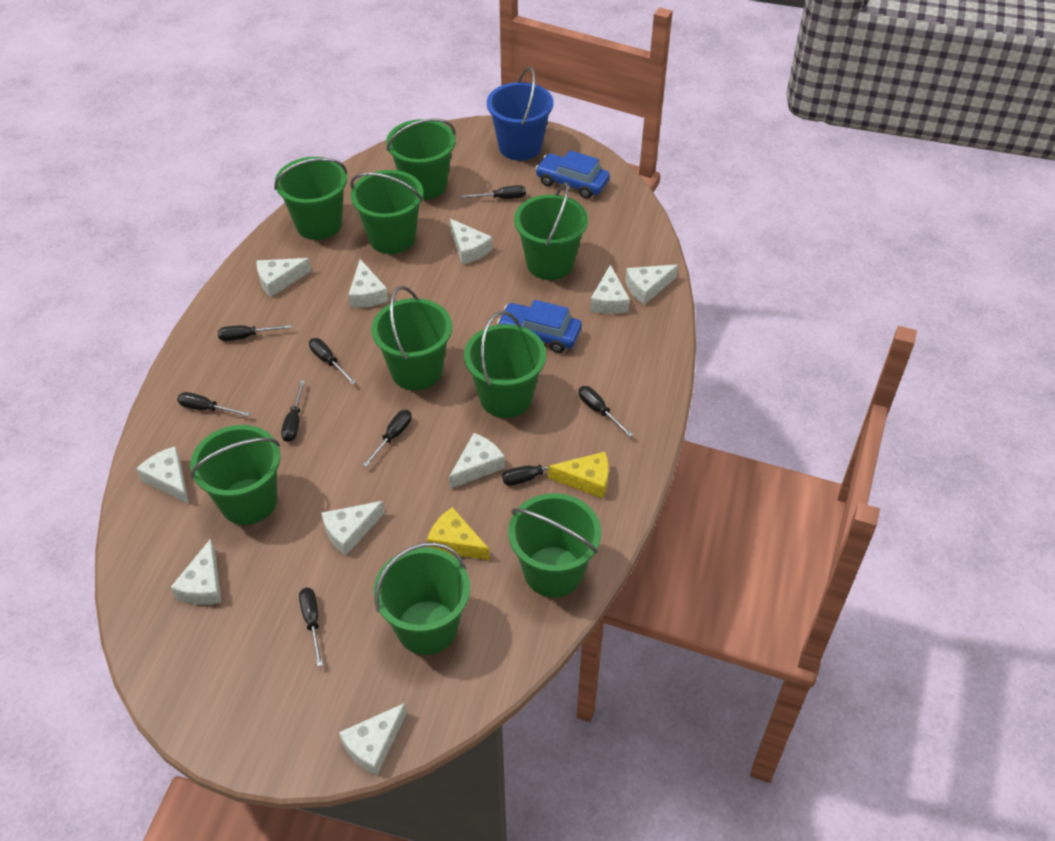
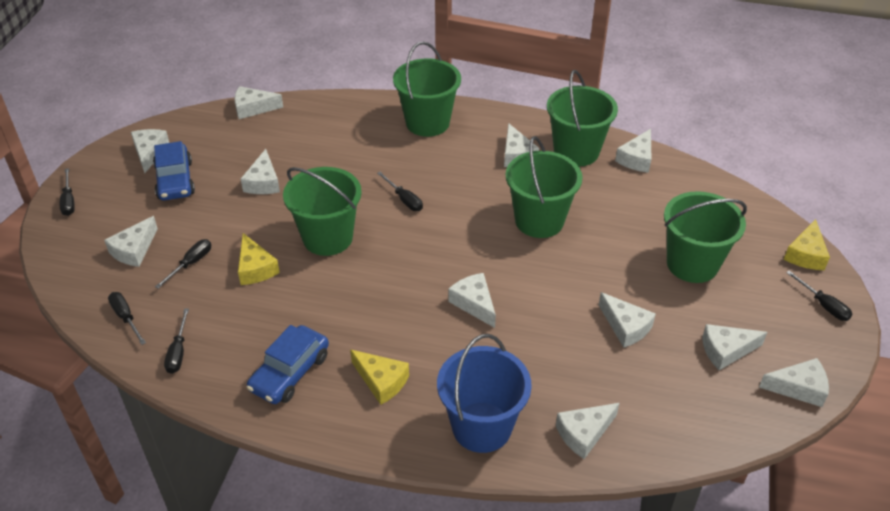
black screwdriver: 9 -> 6
green bucket: 9 -> 5
white cheese: 10 -> 11
yellow cheese: 2 -> 3

